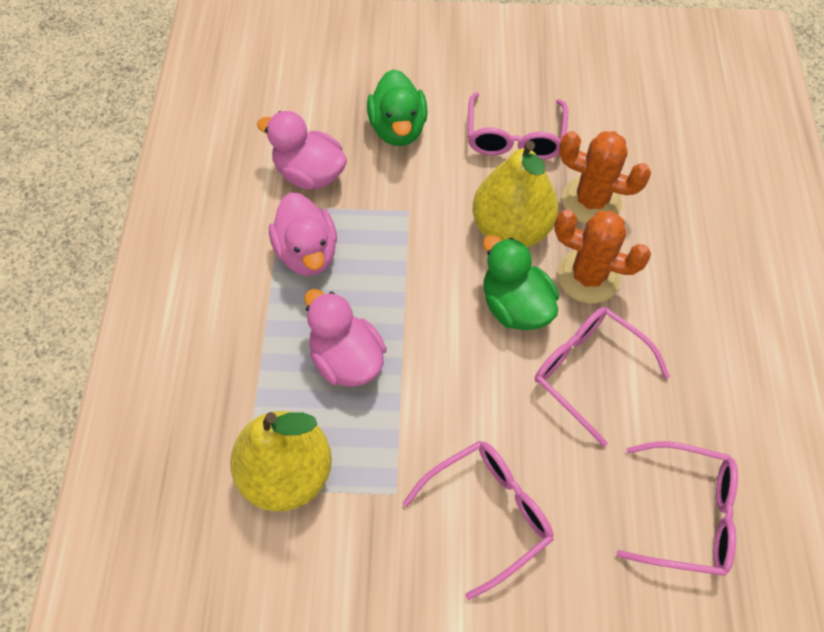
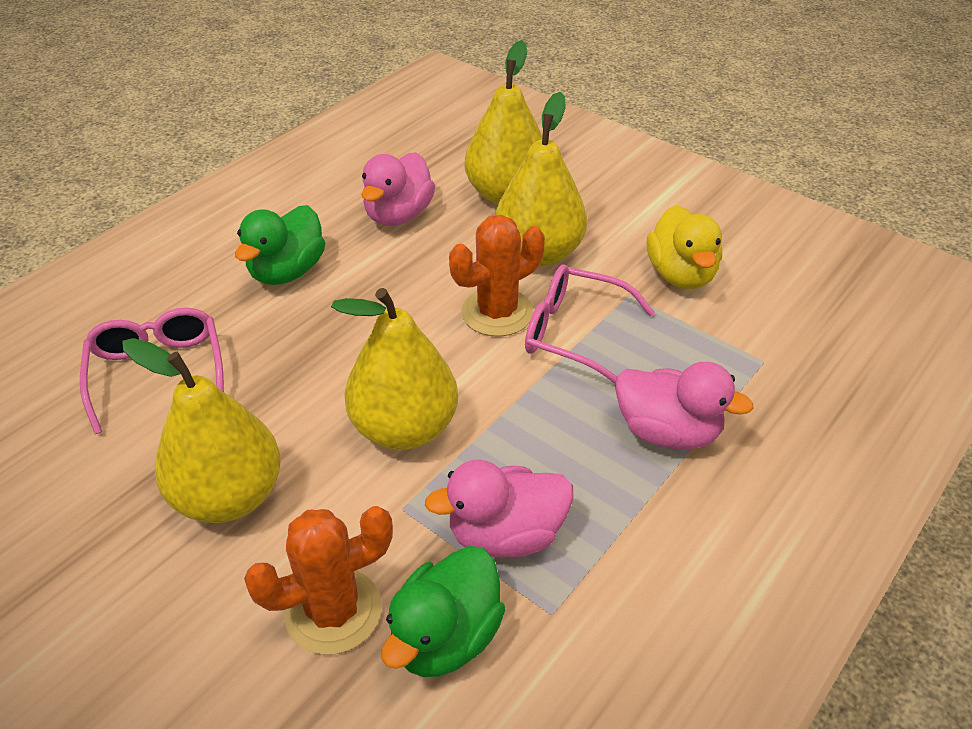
pink glasses: 4 -> 2
yellow duck: 0 -> 1
yellow pear: 2 -> 4

